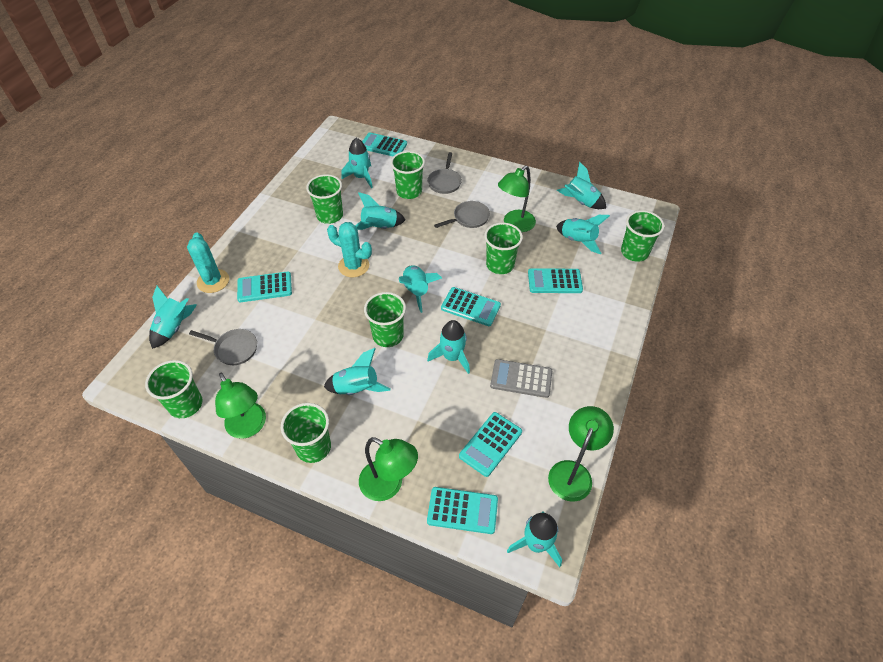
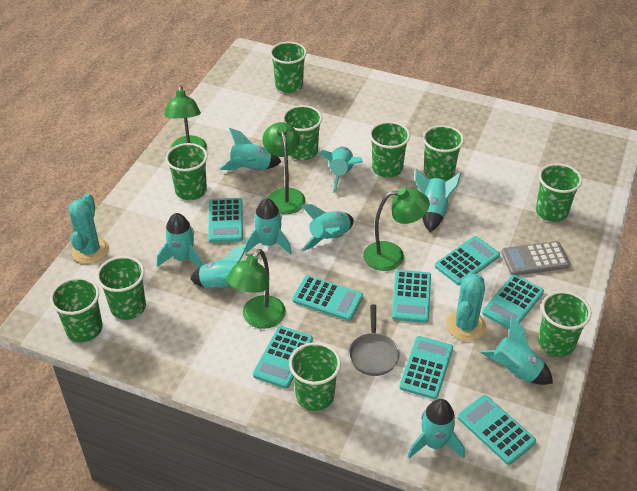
green cup: 7 -> 10
grey pan: 3 -> 1
turquoise calculator: 6 -> 8

